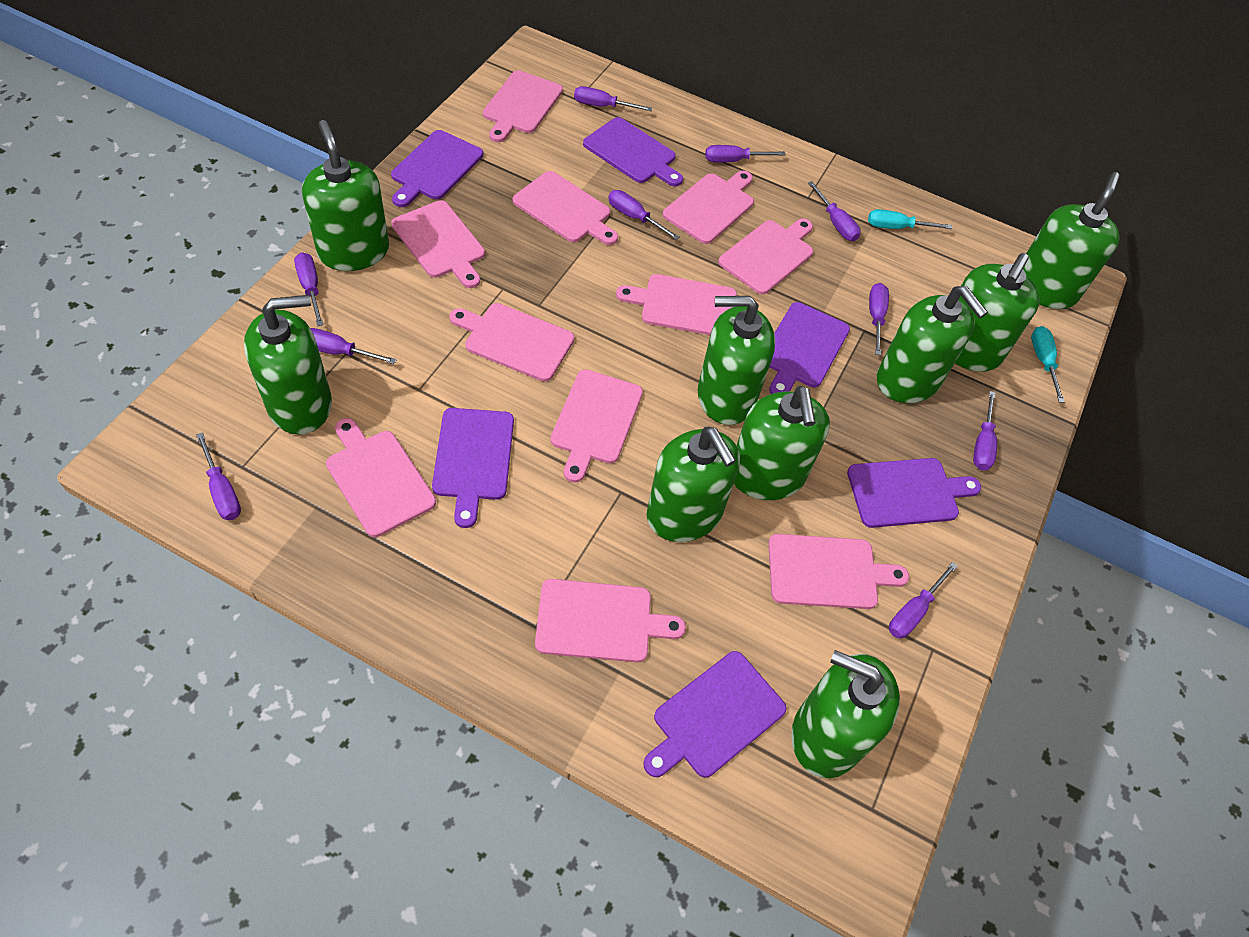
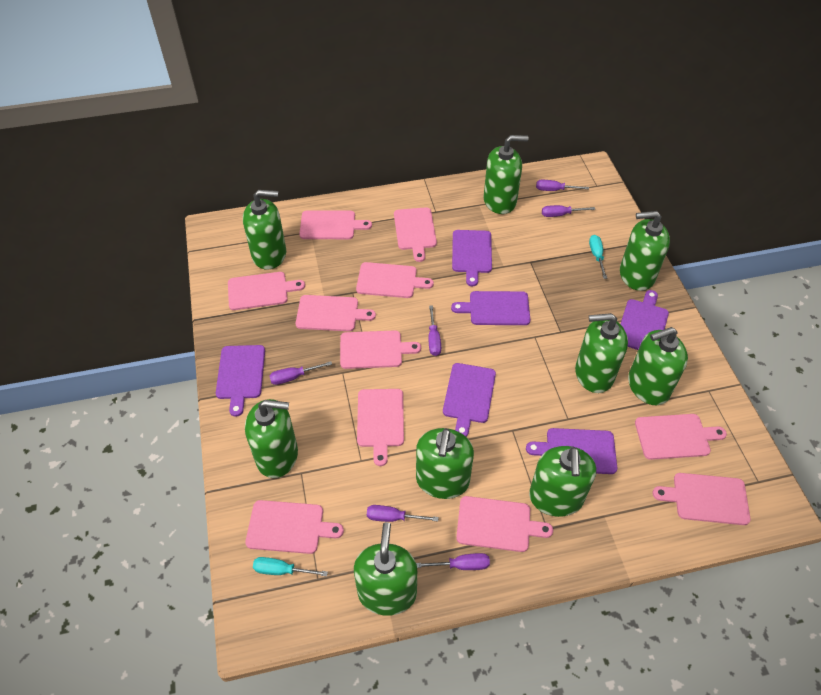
purple screwdriver: 10 -> 6

